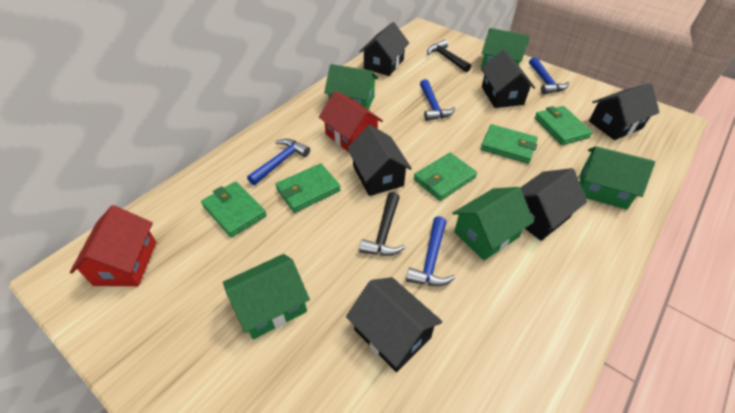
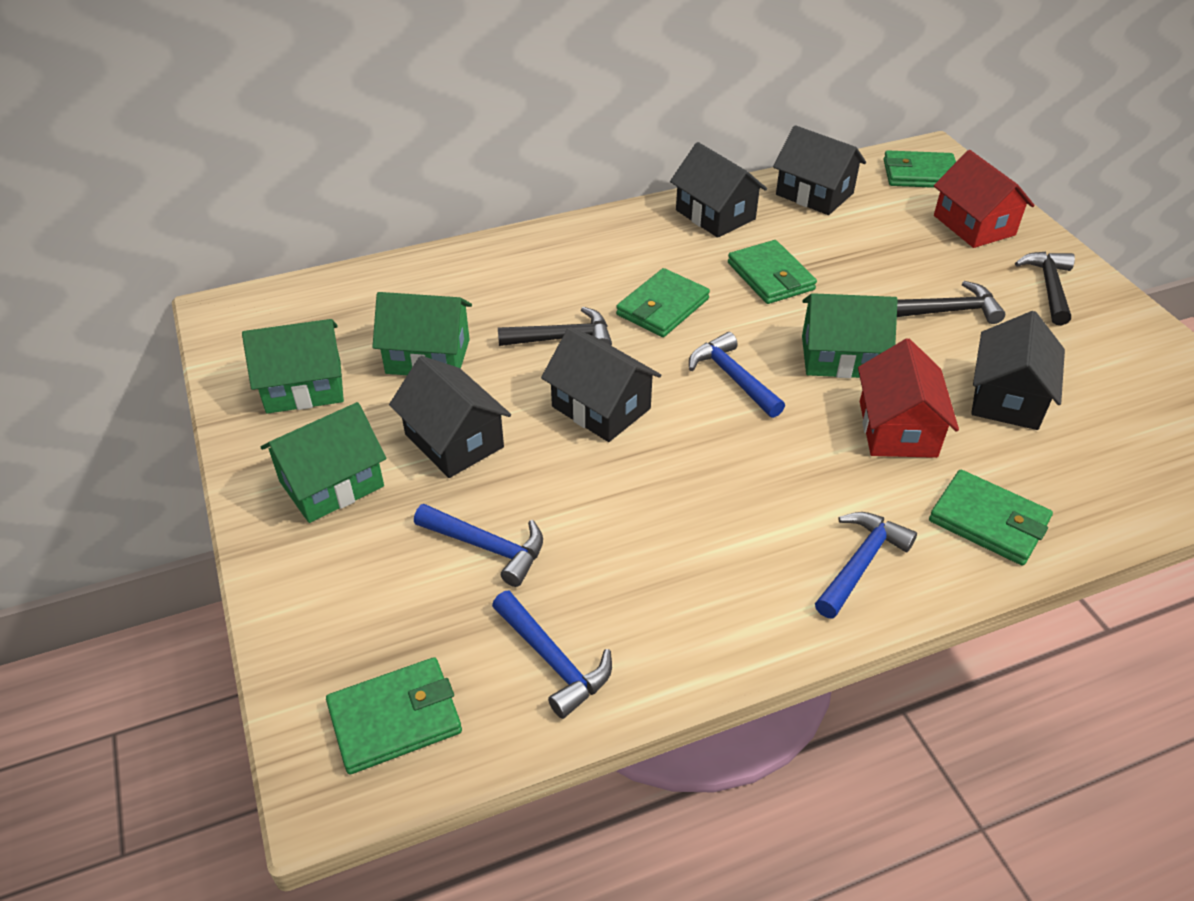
black hammer: 2 -> 3
black house: 6 -> 5
green house: 5 -> 4

